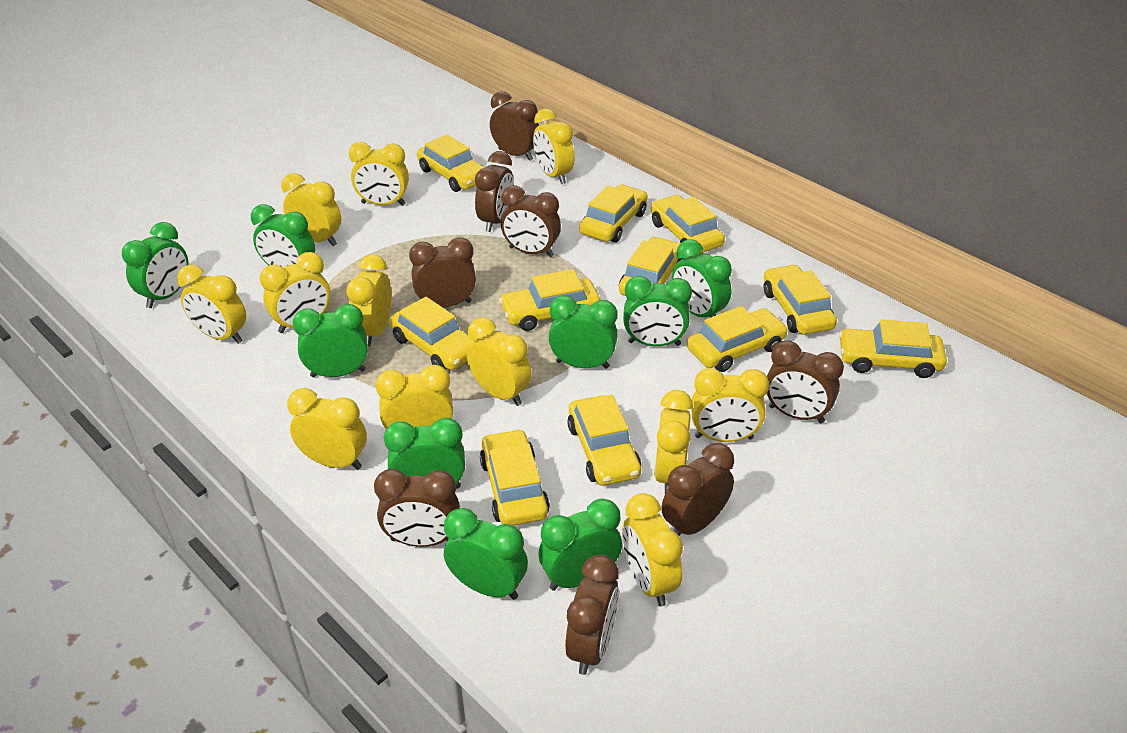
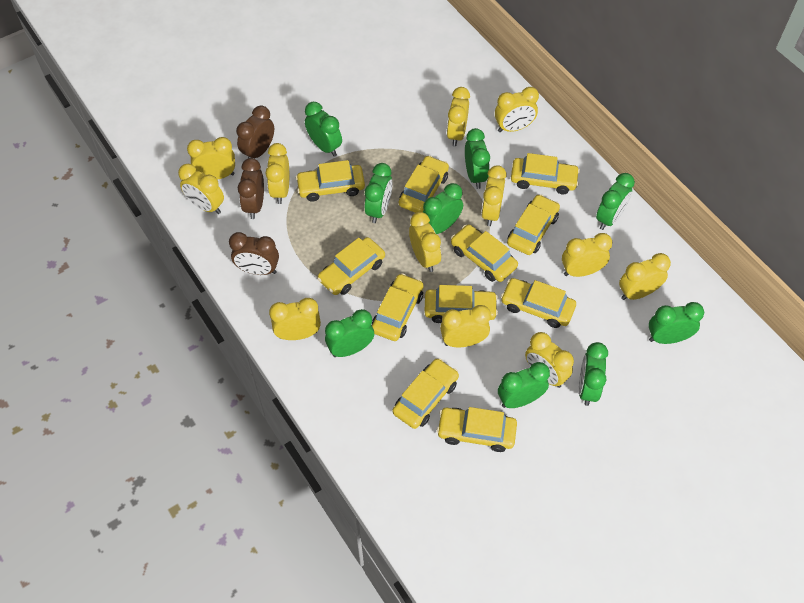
brown clock: 8 -> 3

